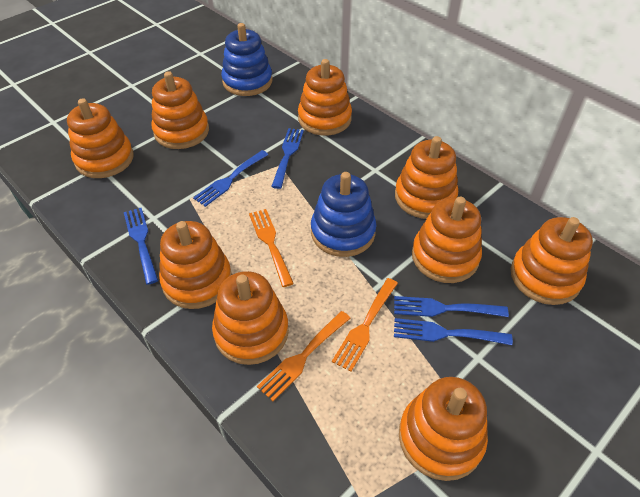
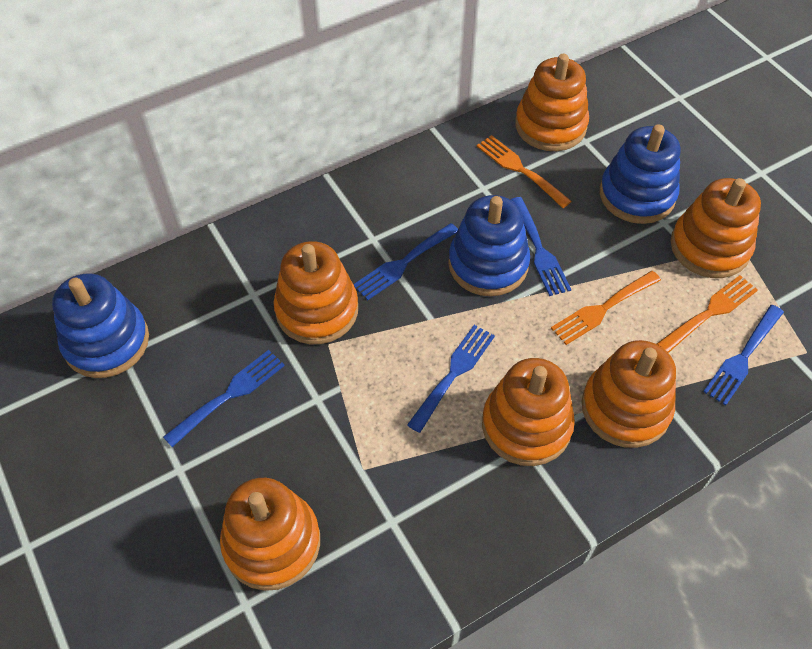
blue stacking toy: 2 -> 3
orange stacking toy: 9 -> 6

